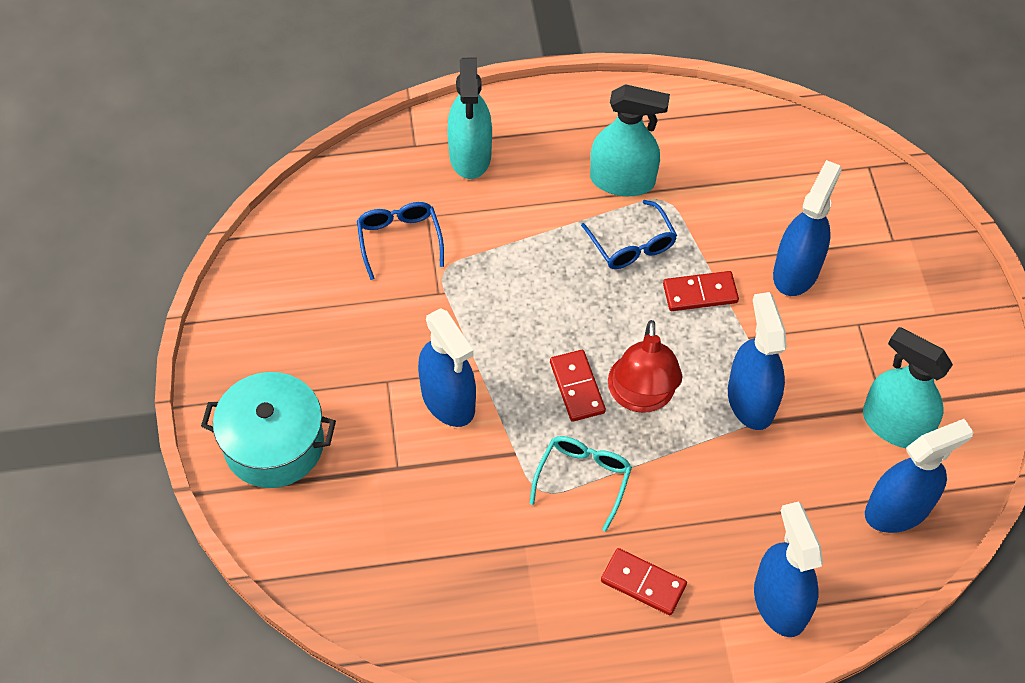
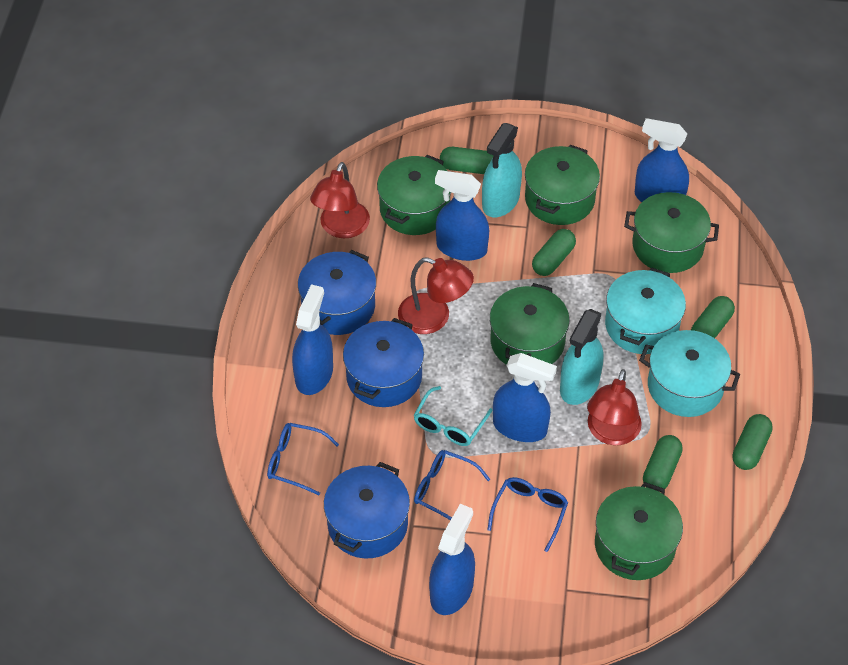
blue glasses: 2 -> 3
blue pot: 0 -> 3
green capsule: 0 -> 5
green pot: 0 -> 5
red domino: 3 -> 0
red lamp: 1 -> 3
turquoise pot: 1 -> 2
turquoise spray bottle: 3 -> 2

